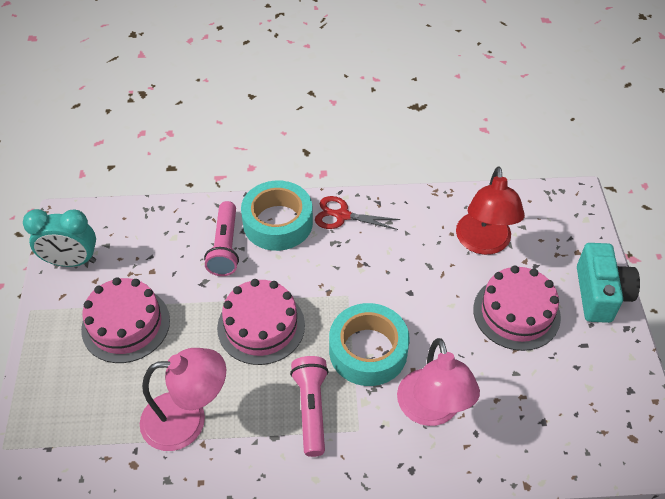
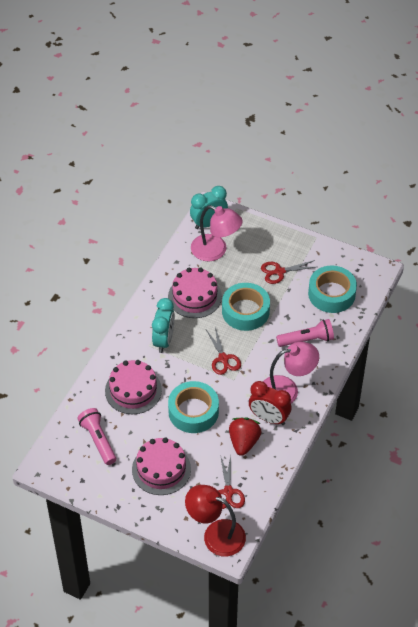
red clock: 0 -> 1
red scissors: 1 -> 3
red strawberry: 0 -> 1
turquoise camera: 1 -> 0
turquoise clock: 1 -> 2
turquoise tape: 2 -> 3

